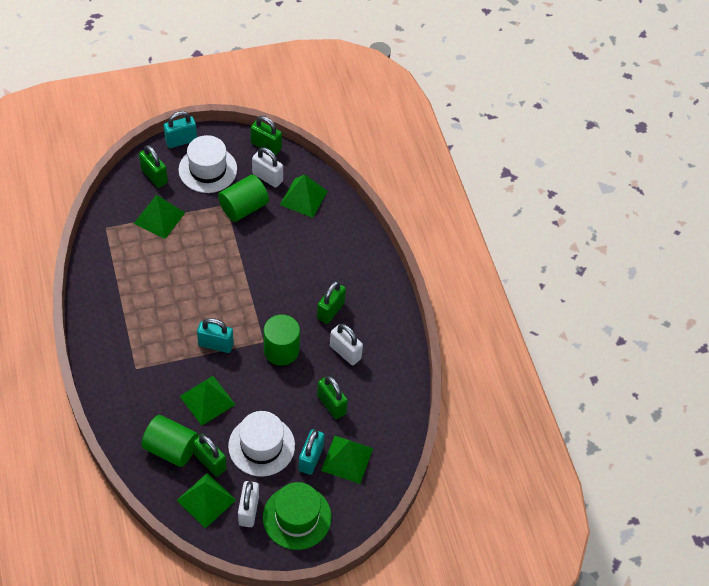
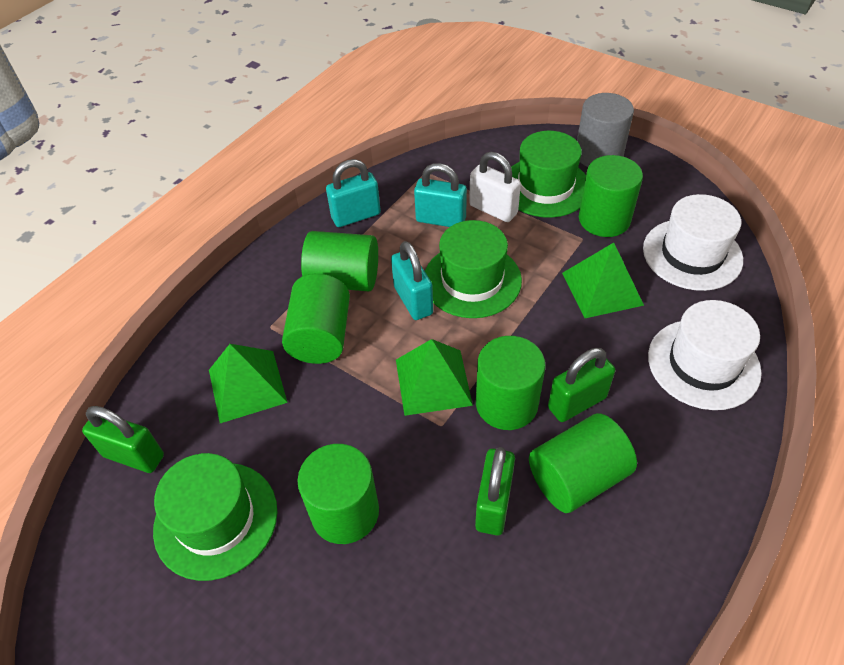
green cylinder: 3 -> 6
green hat: 1 -> 3
green padlock: 5 -> 3
green pyramid: 5 -> 3
grey cylinder: 0 -> 1
white padlock: 3 -> 1

